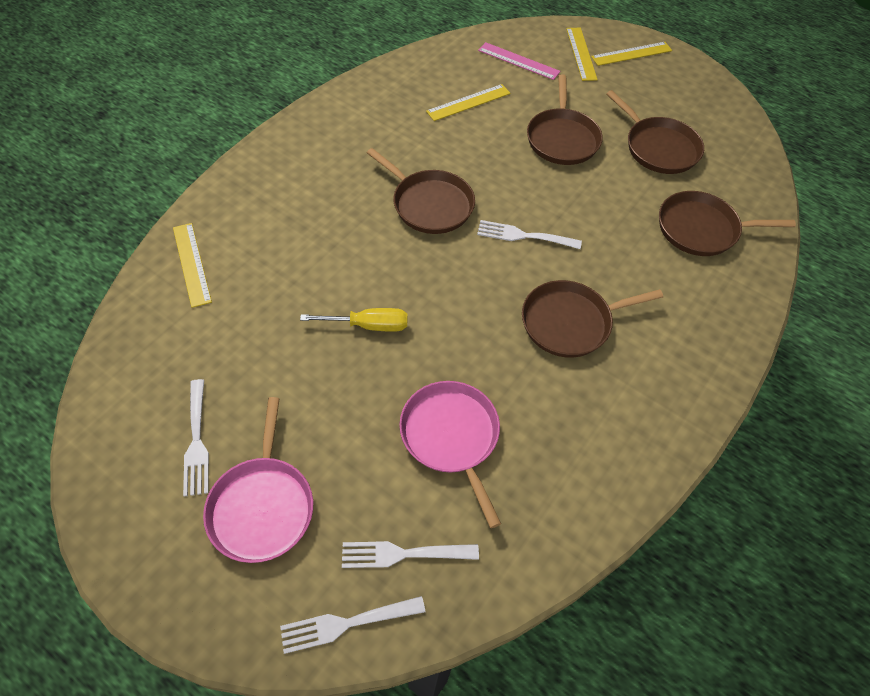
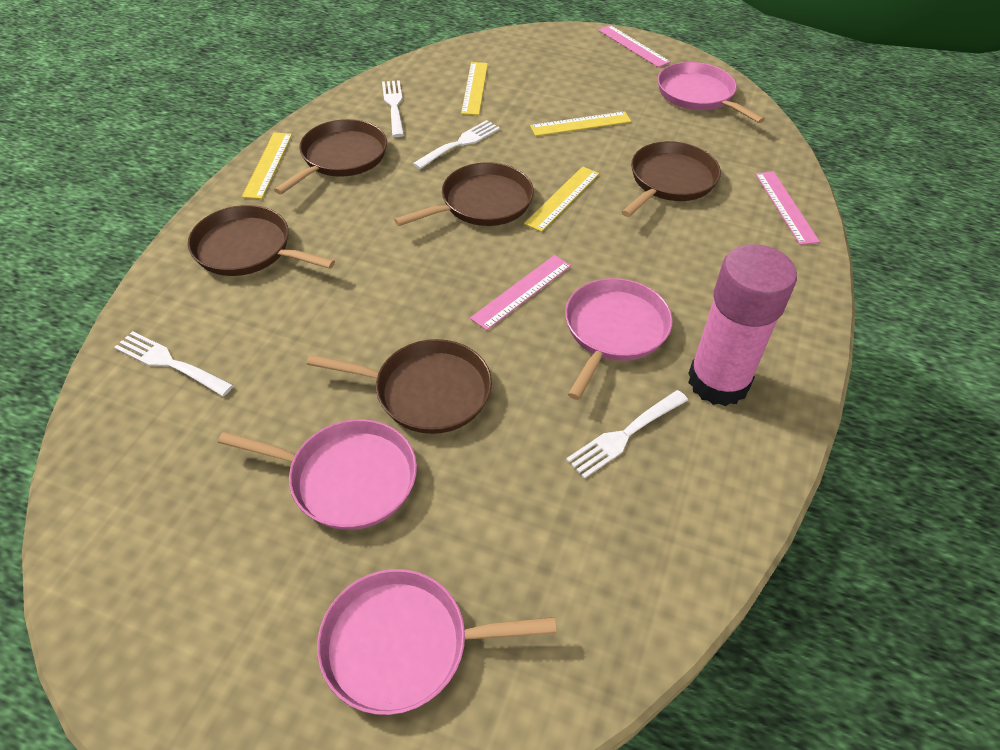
pink glue stick: 0 -> 1
pink pan: 2 -> 4
pink ruler: 1 -> 3
yellow screwdriver: 1 -> 0

